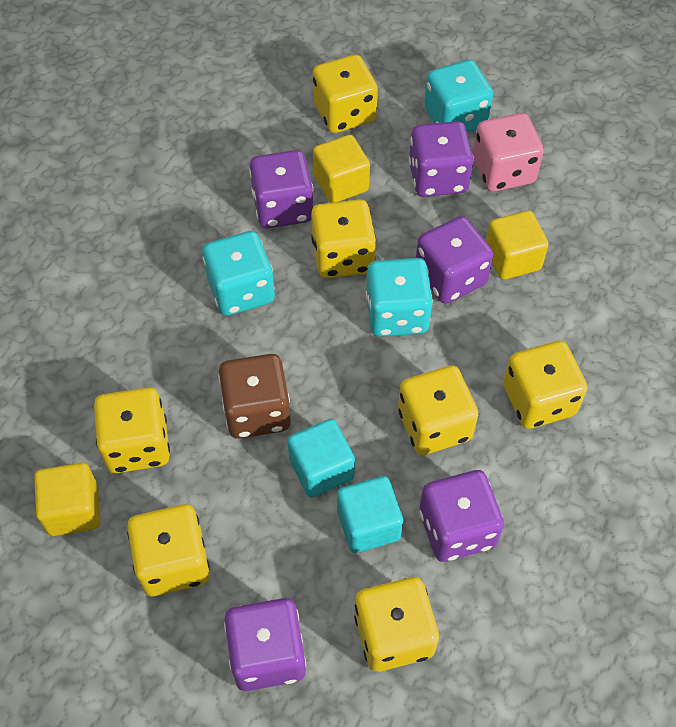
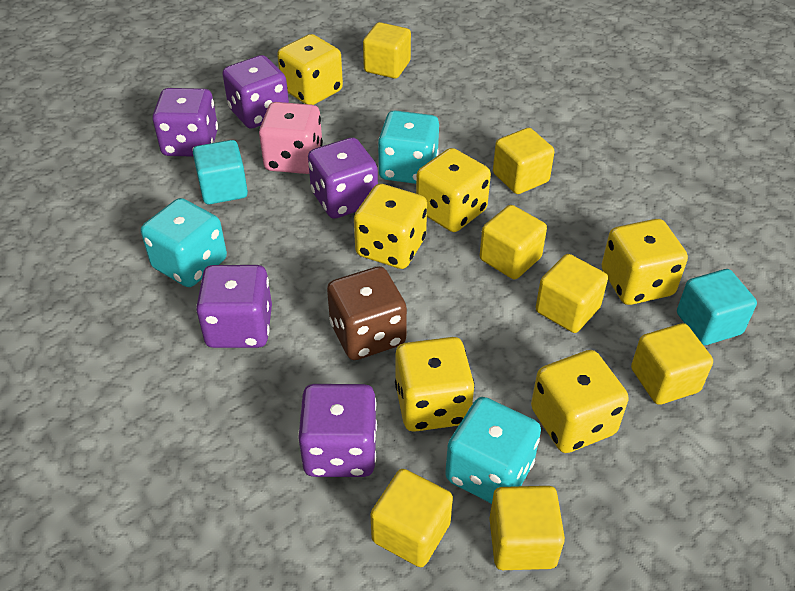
yellow cube: 3 -> 7
yellow dice: 7 -> 6

